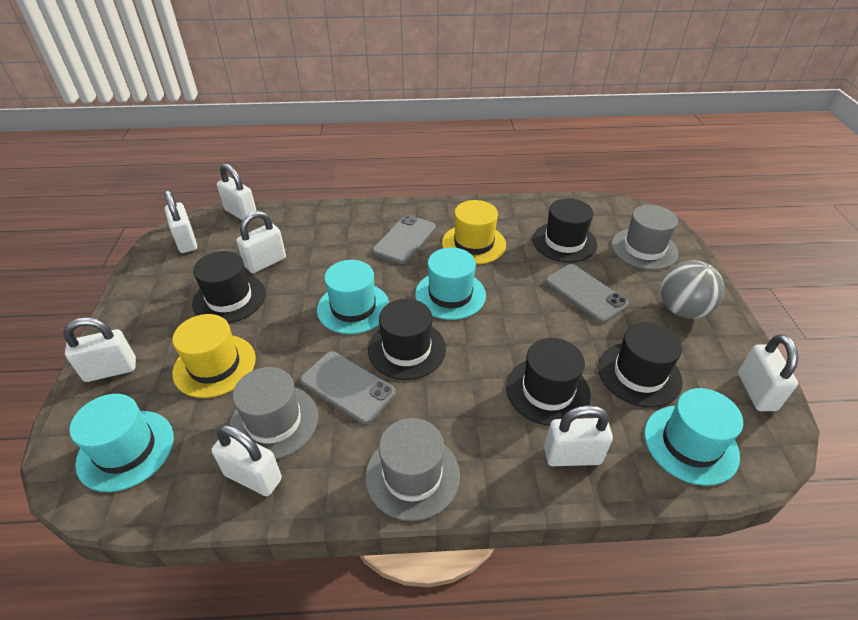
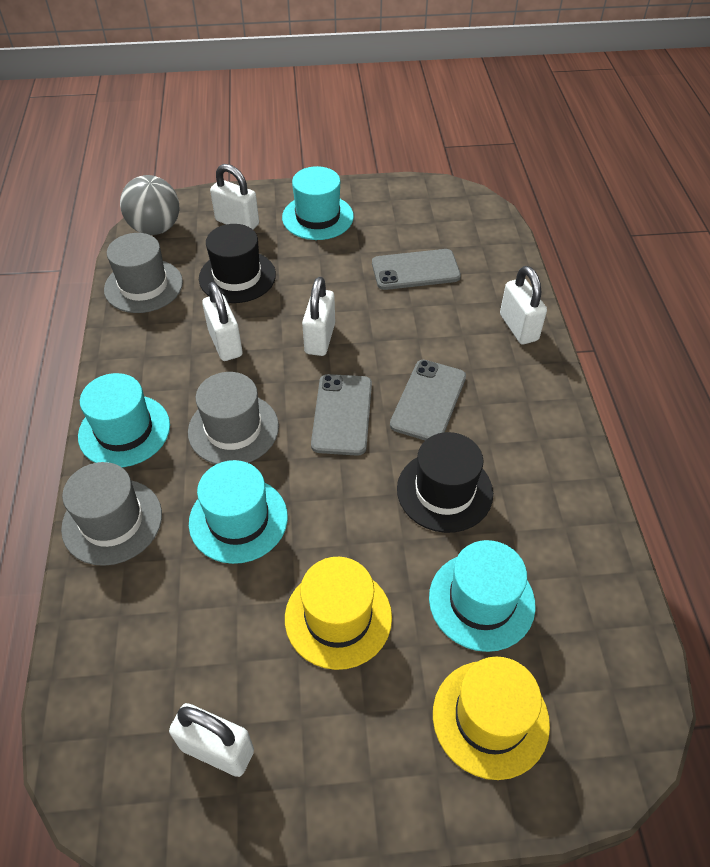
black hat: 5 -> 2
white padlock: 7 -> 5

